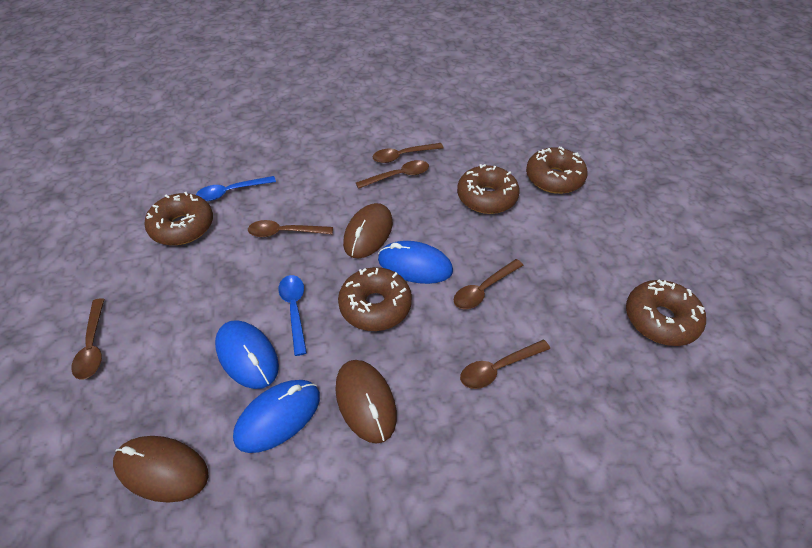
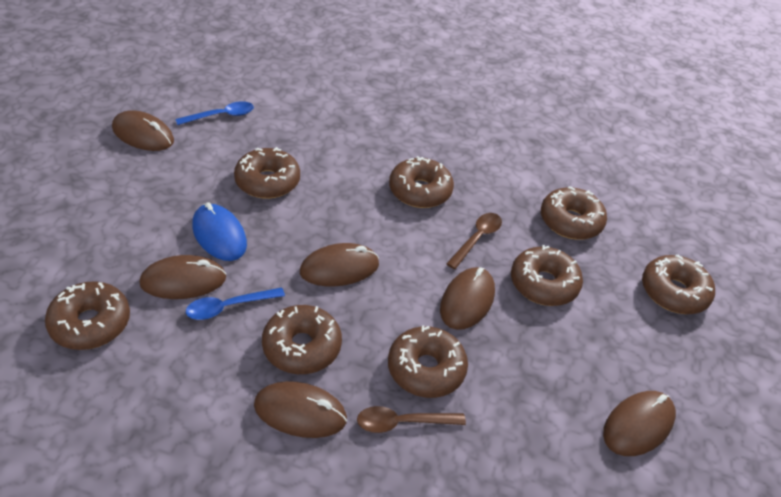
blue mouse: 3 -> 1
brown donut: 5 -> 8
brown mouse: 3 -> 6
brown spoon: 6 -> 2

